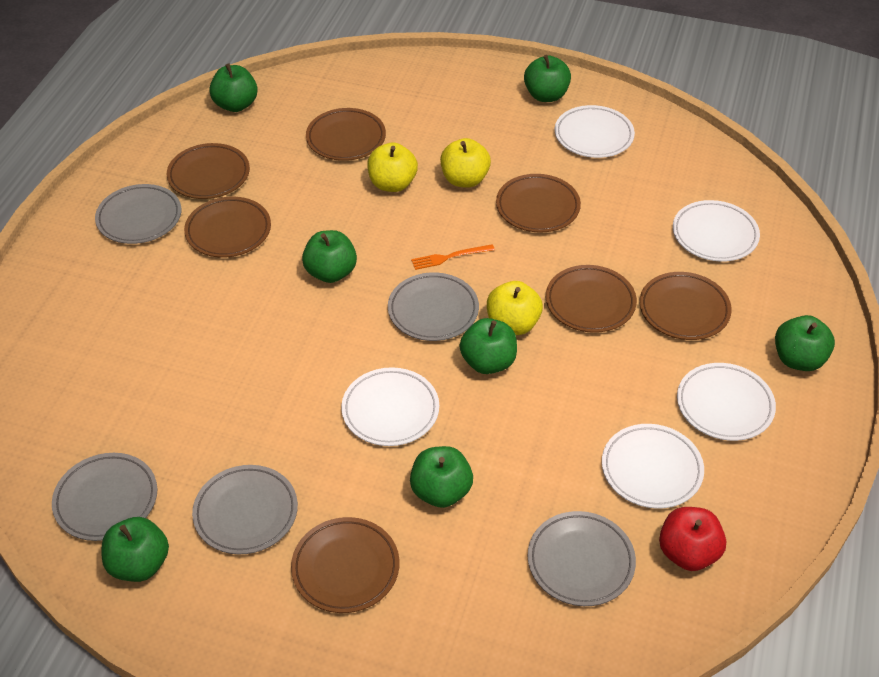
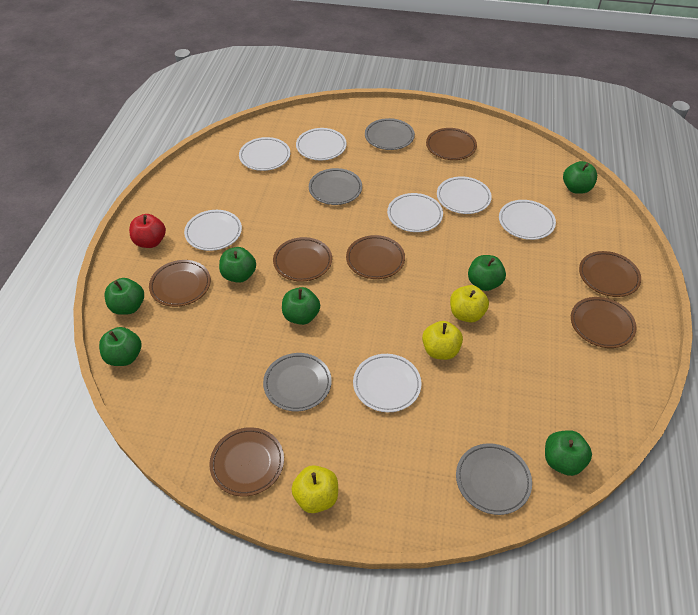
grey plate: 5 -> 4
orange fork: 1 -> 0
white plate: 5 -> 7

